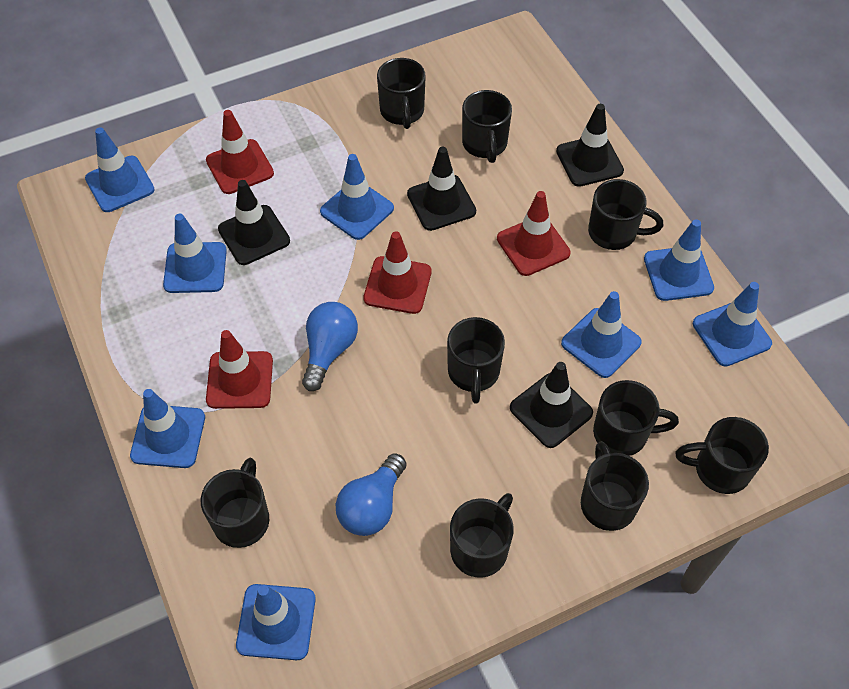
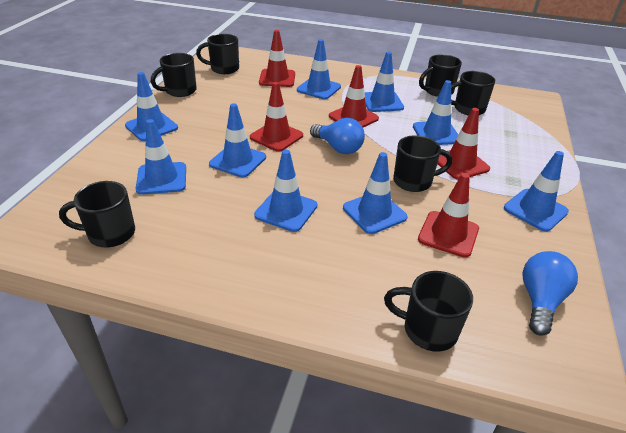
black mug: 9 -> 7
black traffic cone: 4 -> 0
blue traffic cone: 8 -> 9
red traffic cone: 4 -> 5

